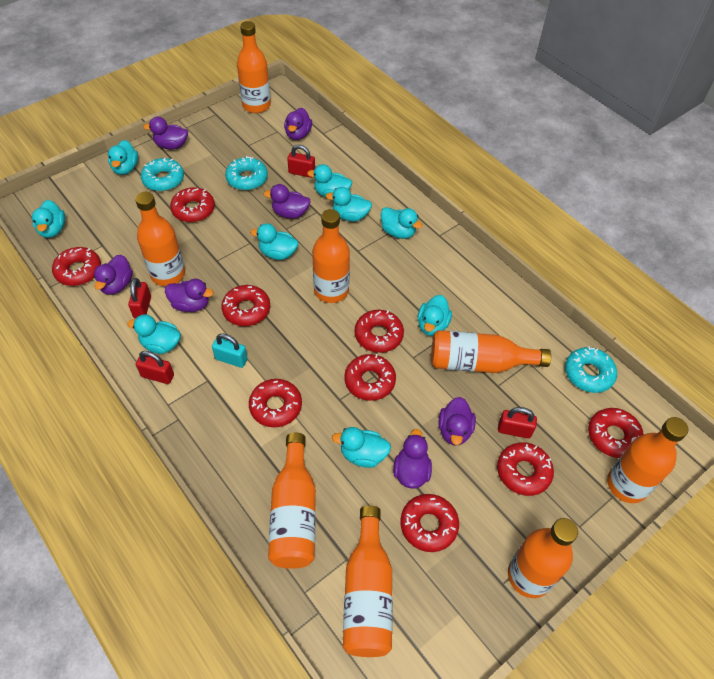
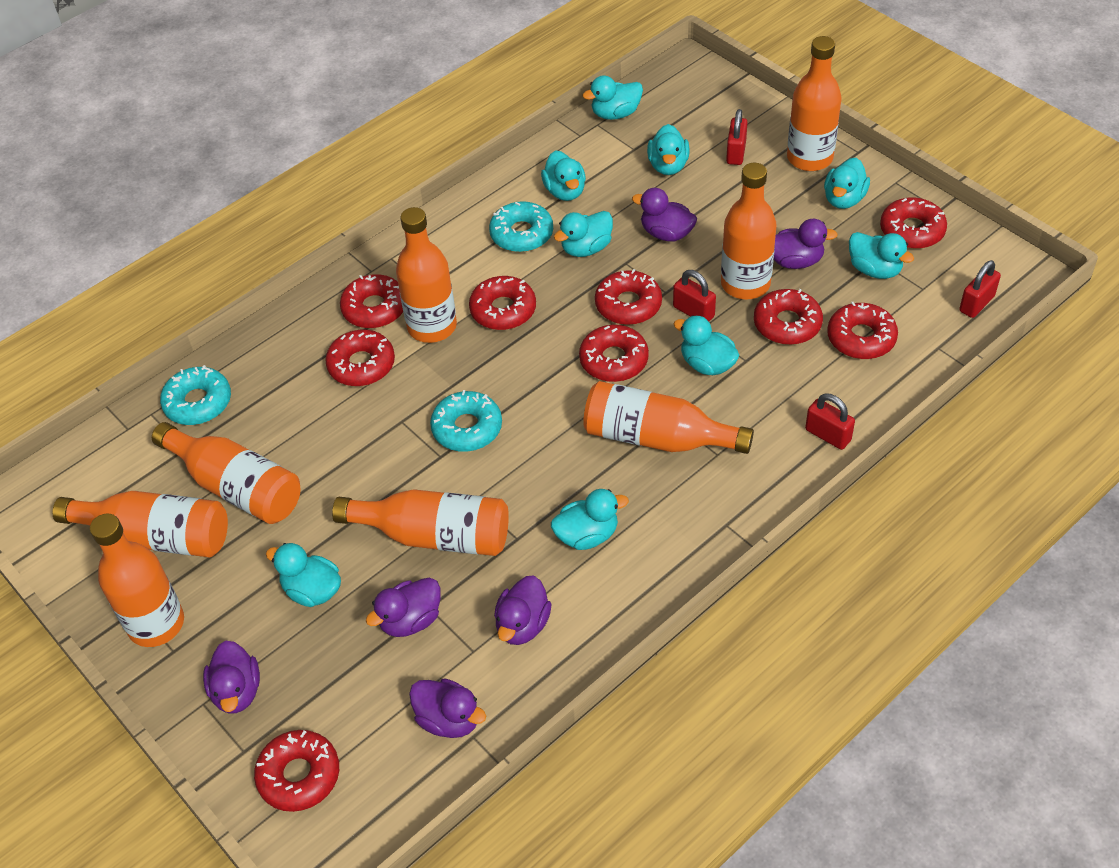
purple duck: 7 -> 6
turquoise padlock: 1 -> 0

